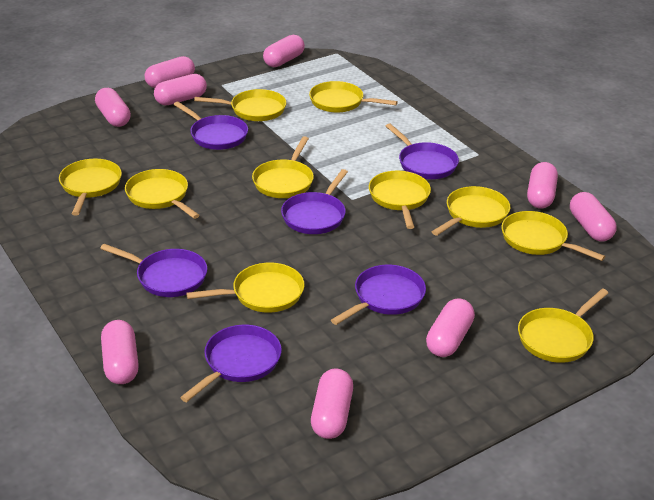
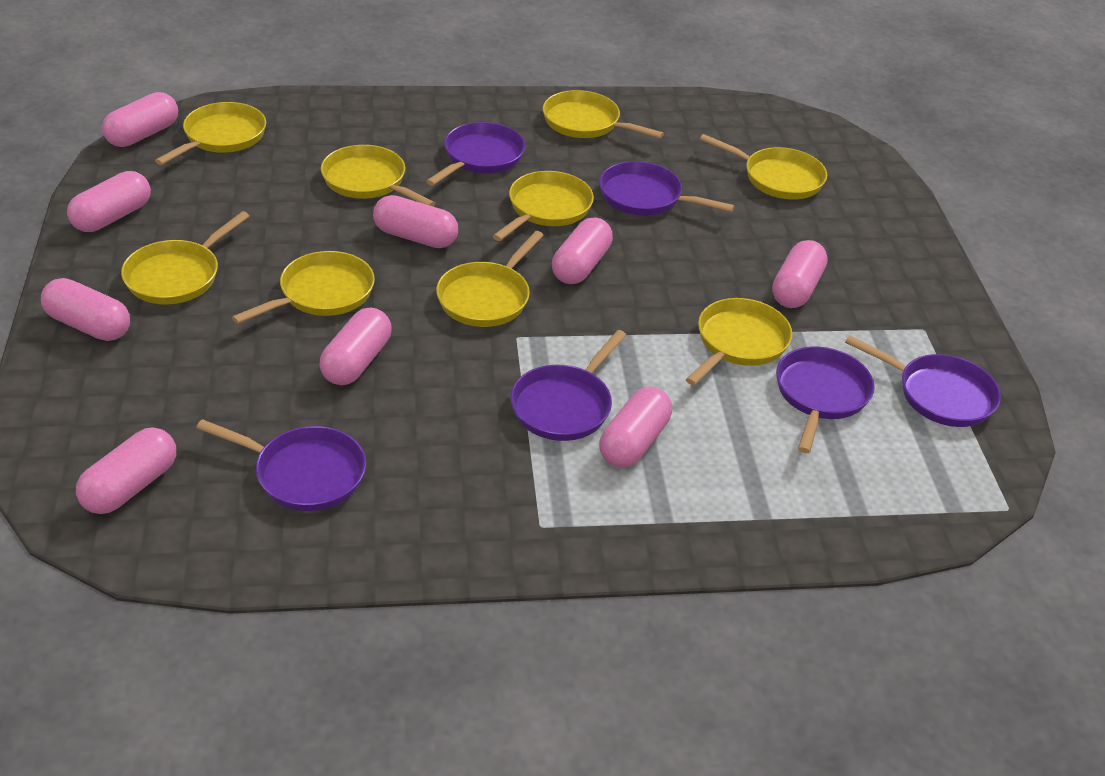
yellow pan: 10 -> 9

